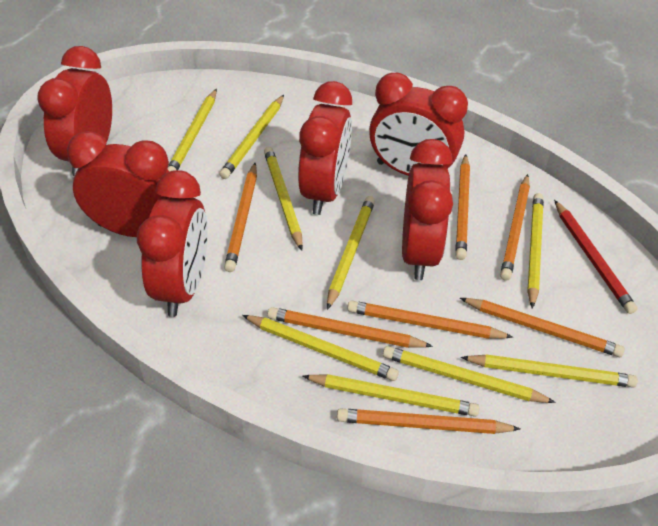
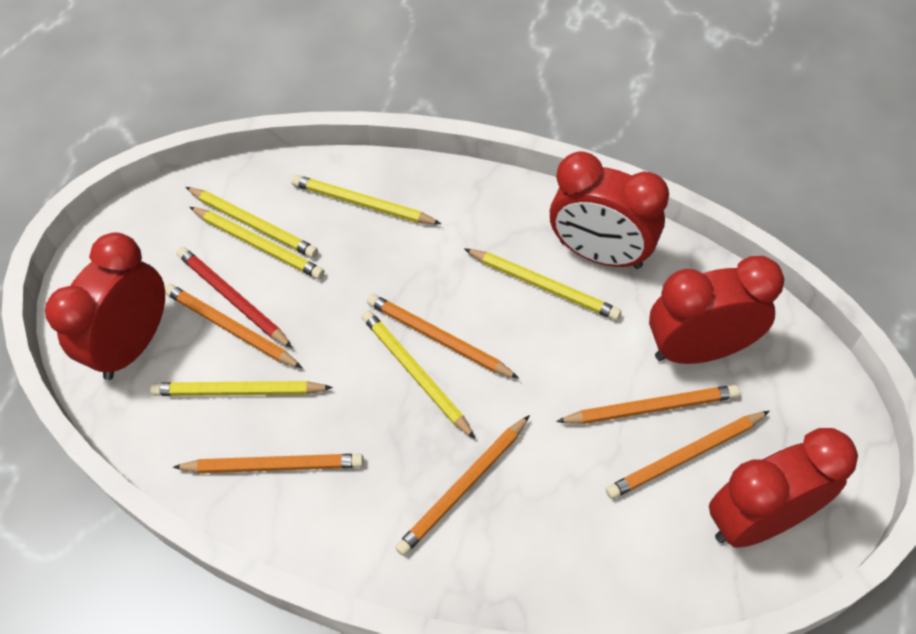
orange pencil: 7 -> 6
red clock: 6 -> 4
yellow pencil: 9 -> 6

